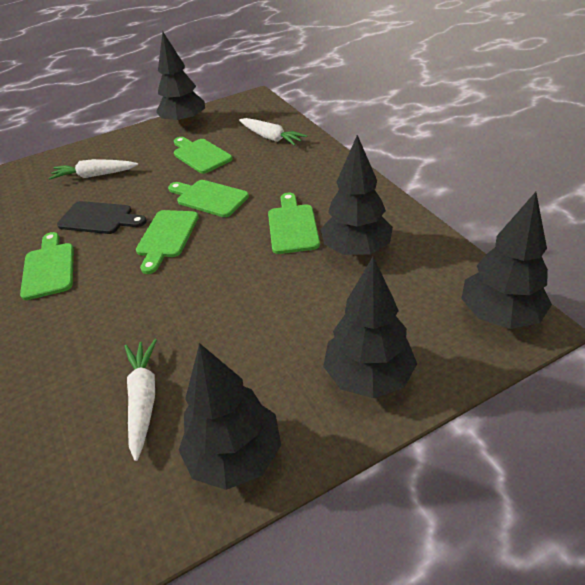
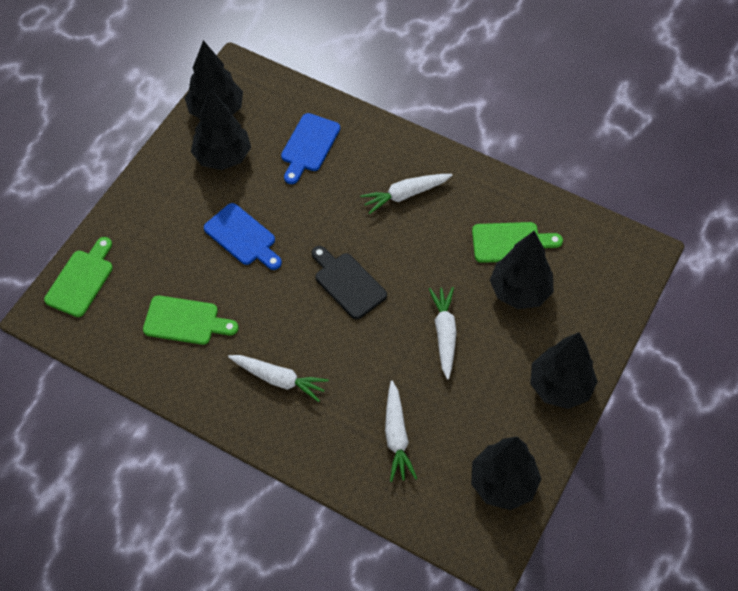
blue cutting board: 0 -> 2
green cutting board: 5 -> 3
white carrot: 3 -> 4

